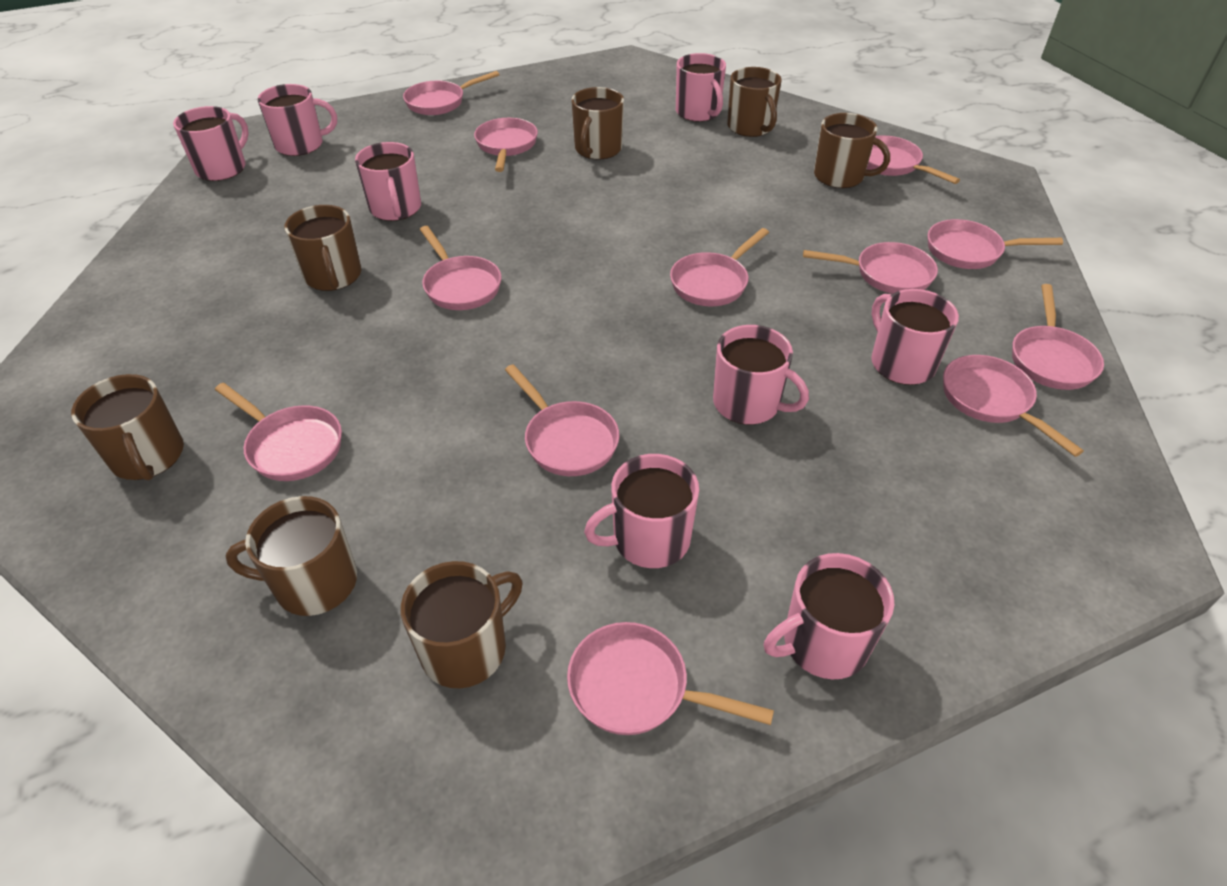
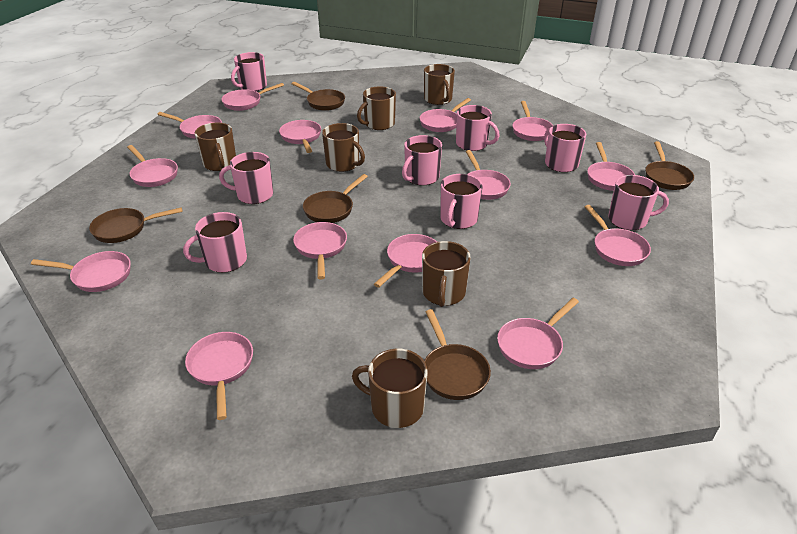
brown mug: 7 -> 6
brown pan: 0 -> 5
pink pan: 12 -> 14

